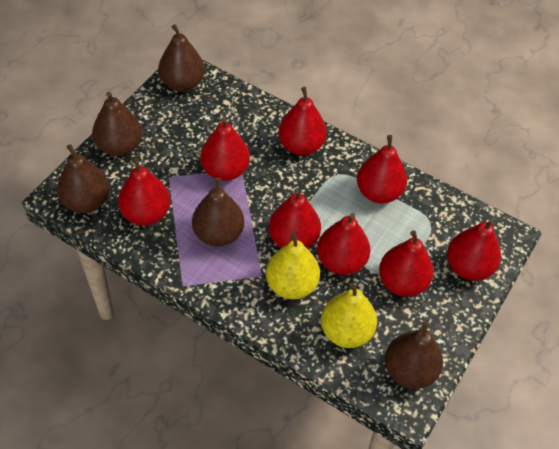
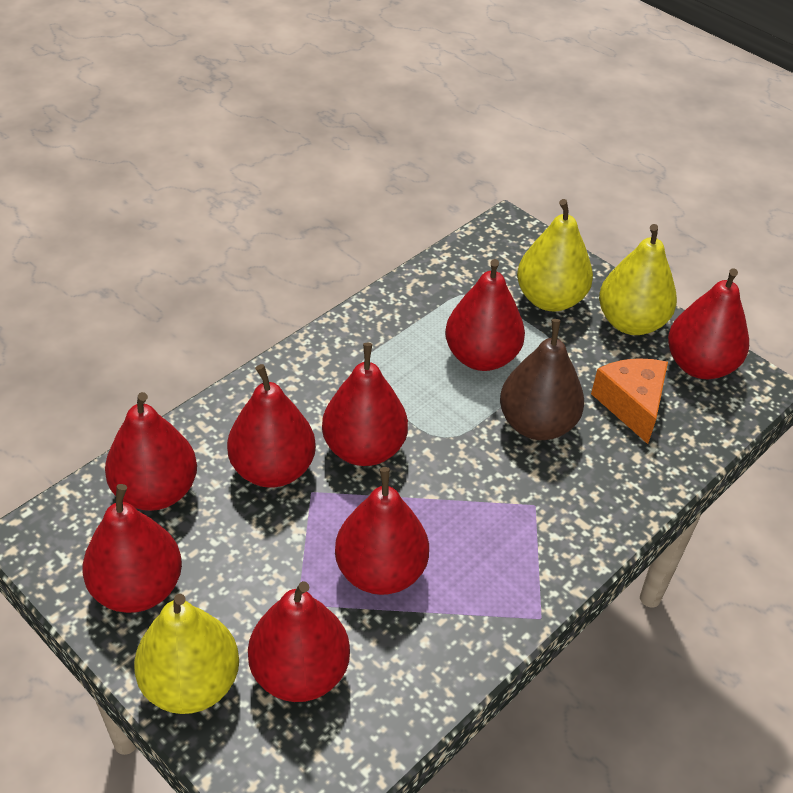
brown pear: 5 -> 1
orange cheese: 0 -> 1
yellow pear: 2 -> 3

